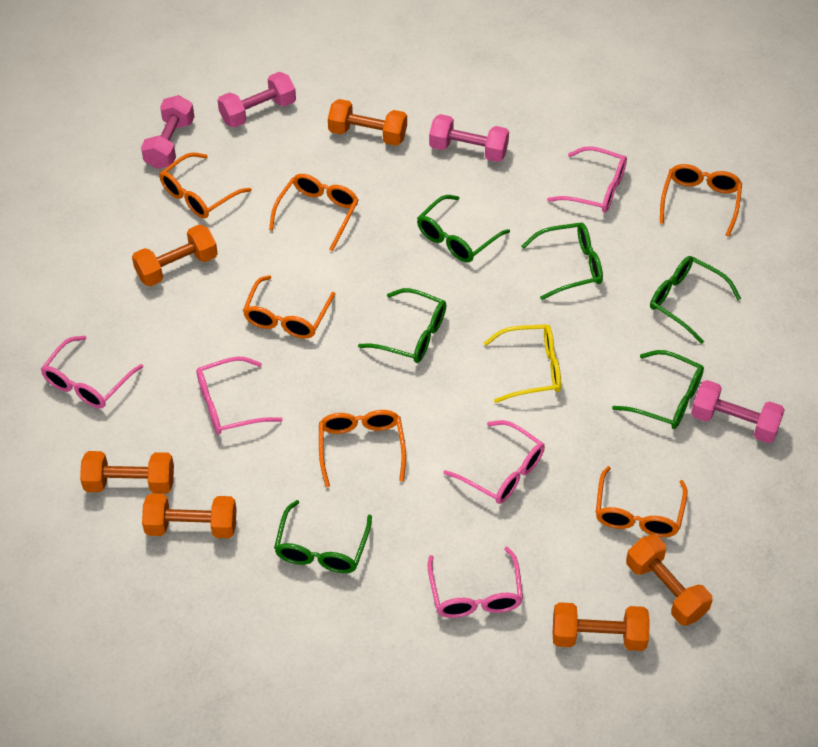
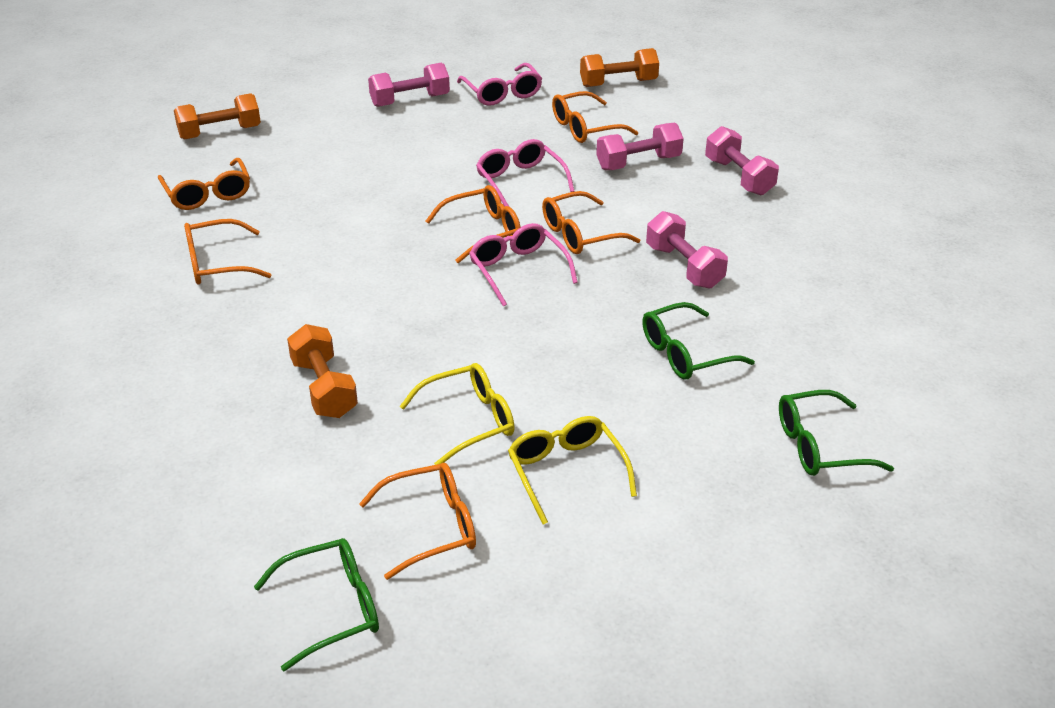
green glasses: 6 -> 3
orange dumbbell: 6 -> 3
pink glasses: 5 -> 3
yellow glasses: 1 -> 2

